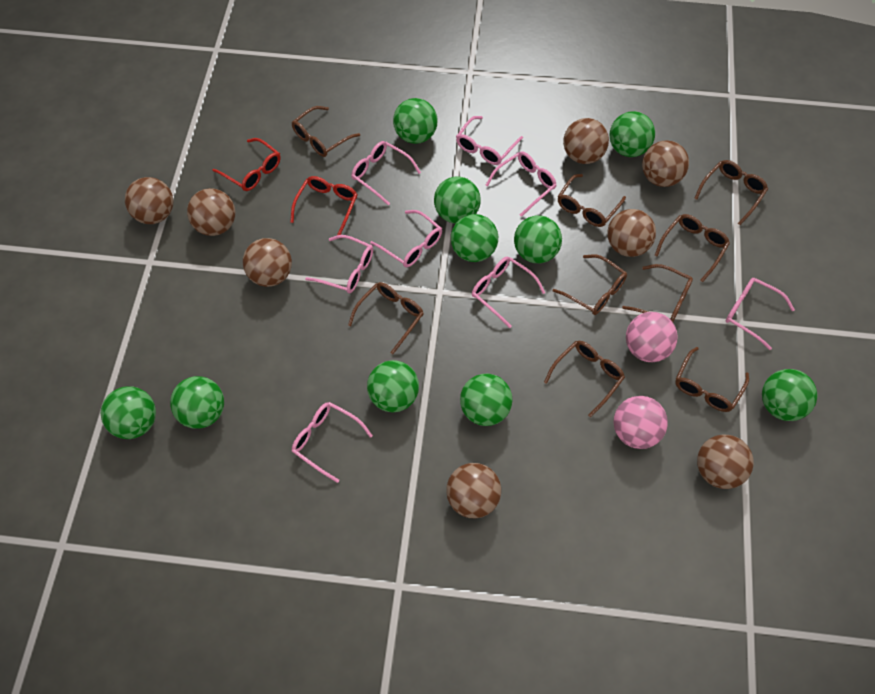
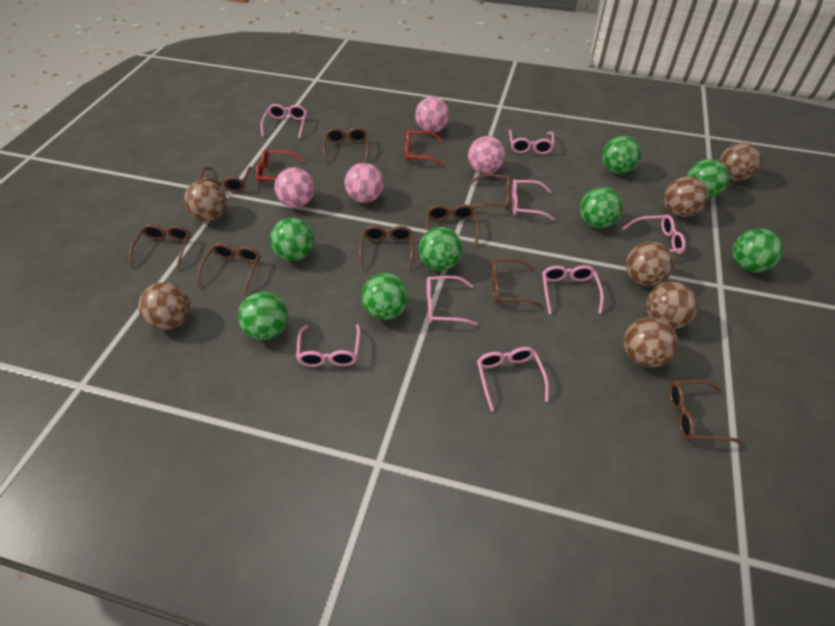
brown ball: 8 -> 7
green ball: 10 -> 8
pink ball: 2 -> 4

